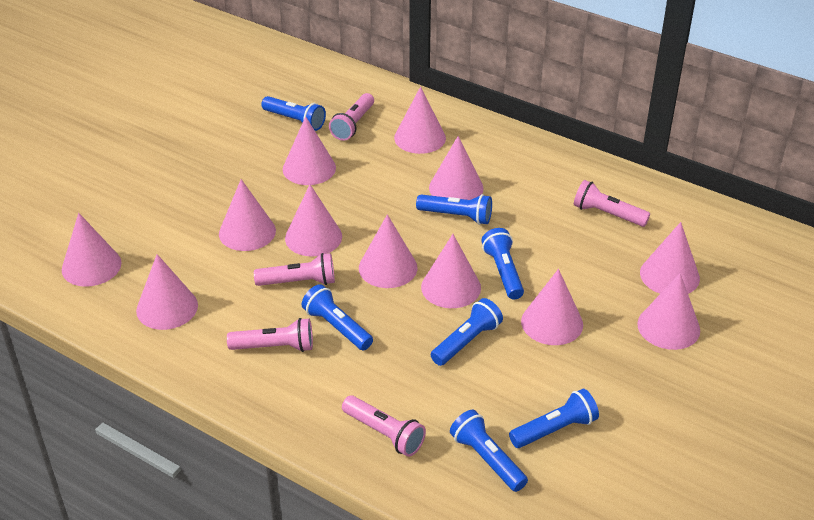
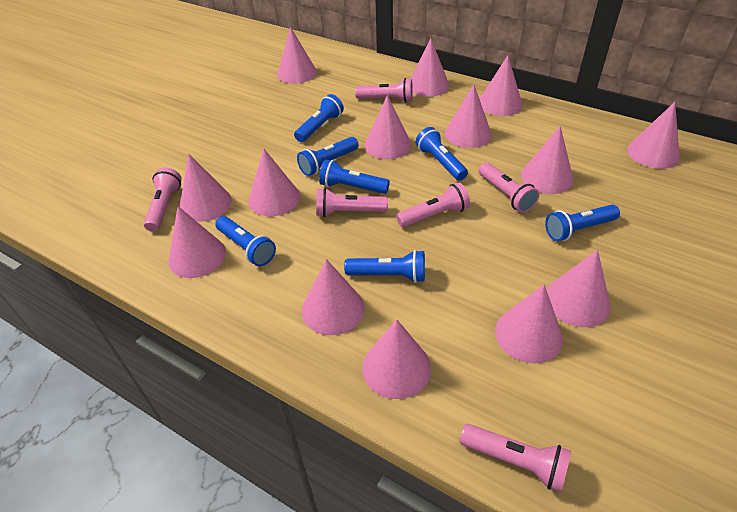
pink cone: 12 -> 14
pink flashlight: 5 -> 6

